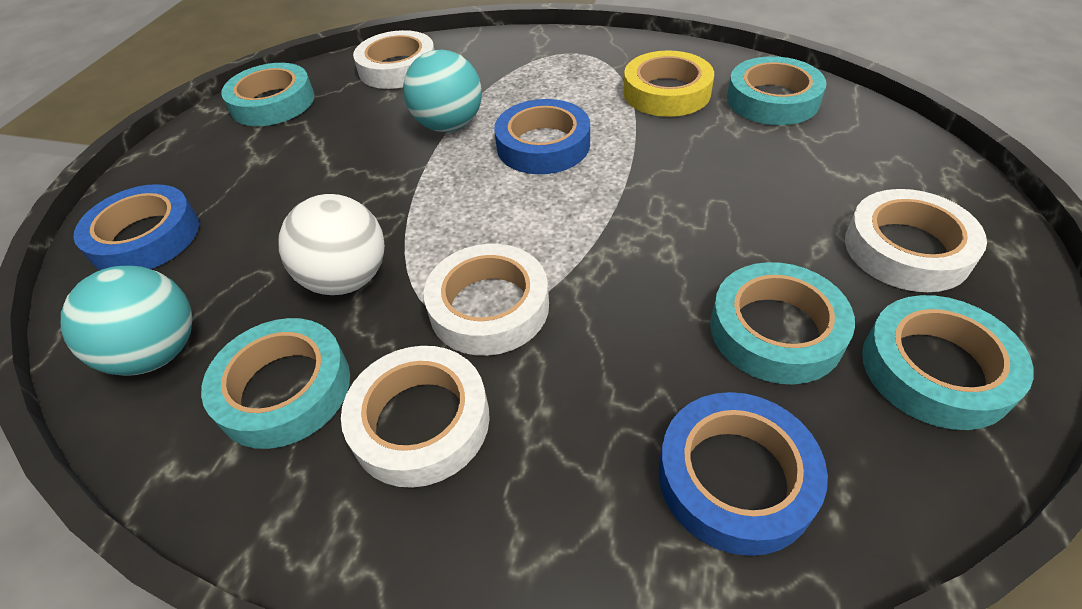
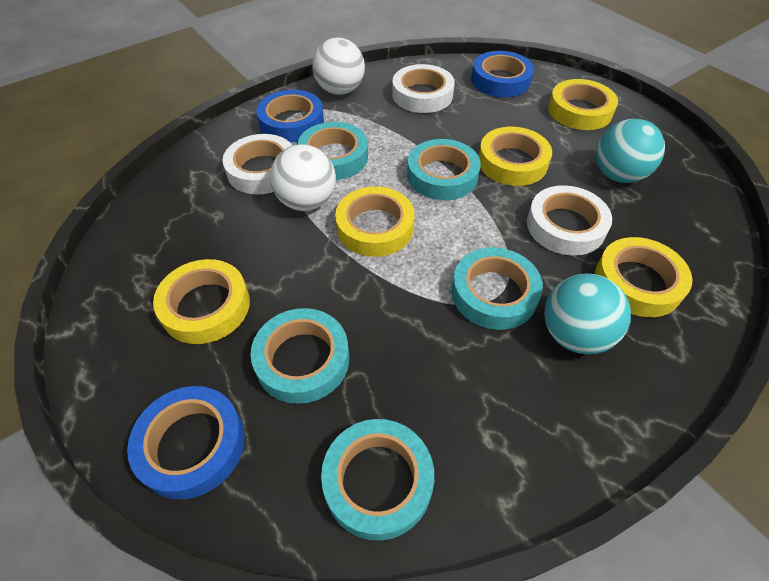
white ball: 1 -> 2
white tape: 4 -> 3
yellow tape: 1 -> 5

